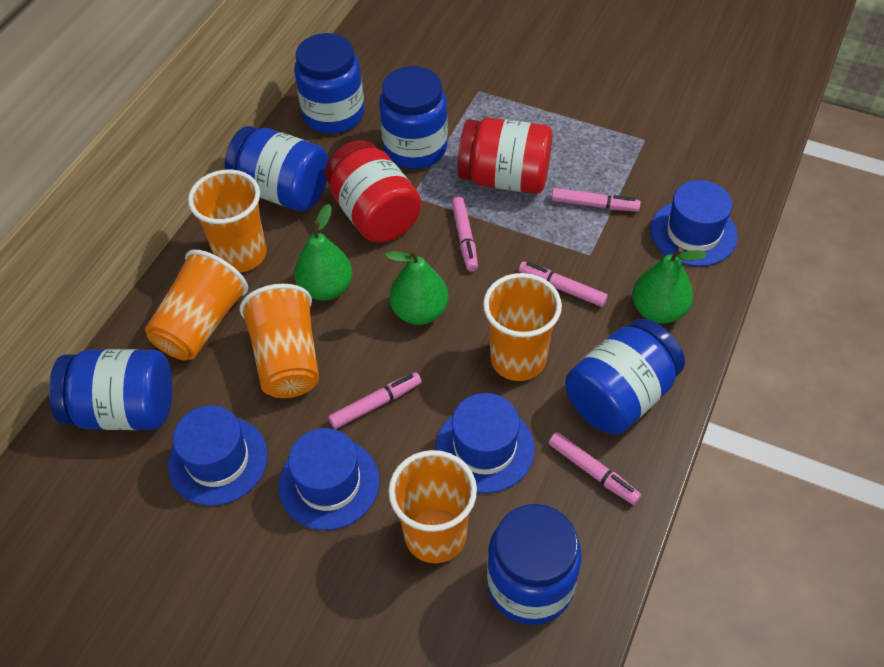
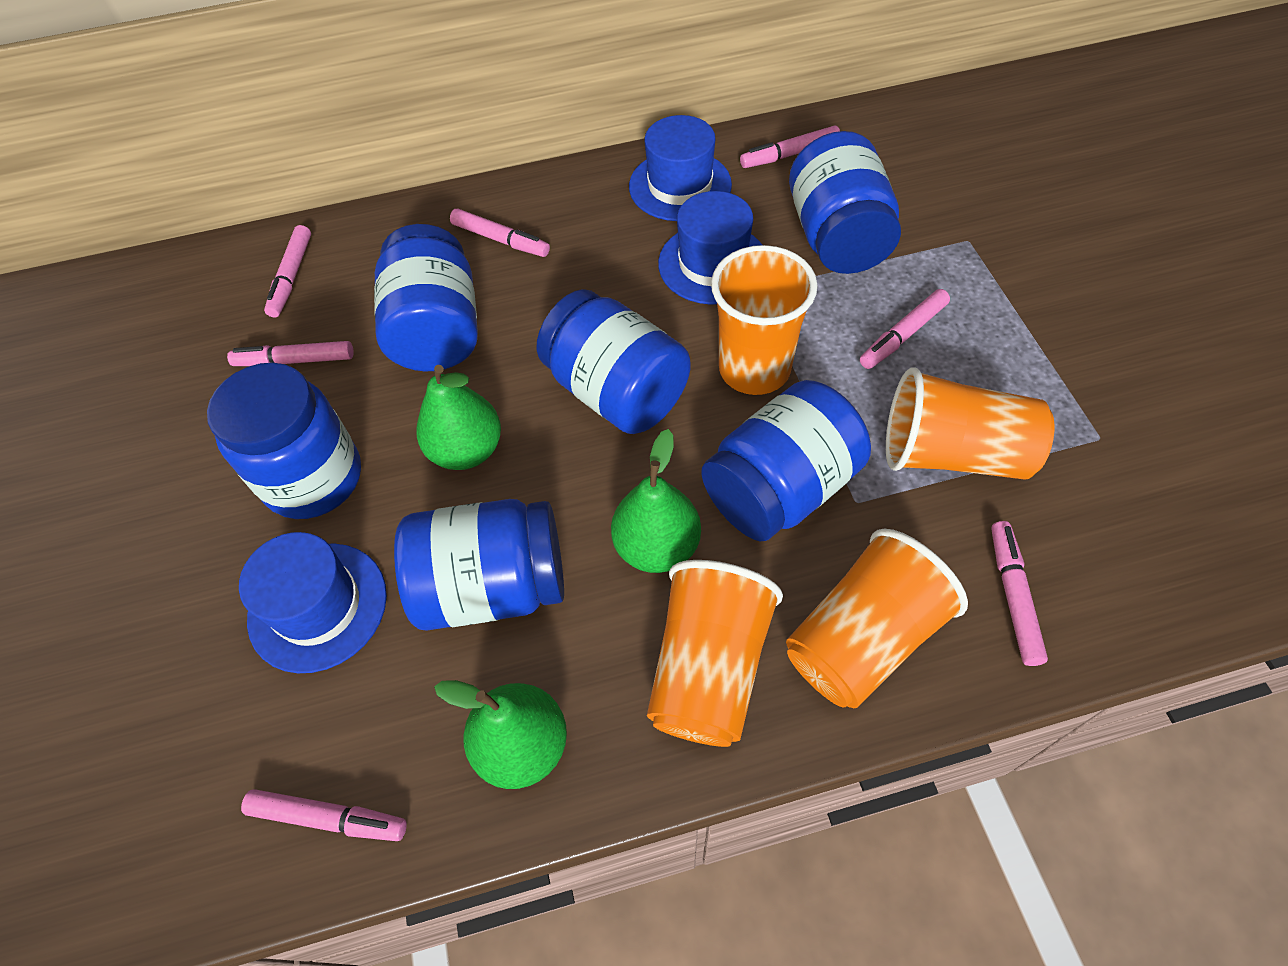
blue hat: 4 -> 3
orange cup: 5 -> 4
pink marker: 5 -> 7
red jar: 2 -> 0

